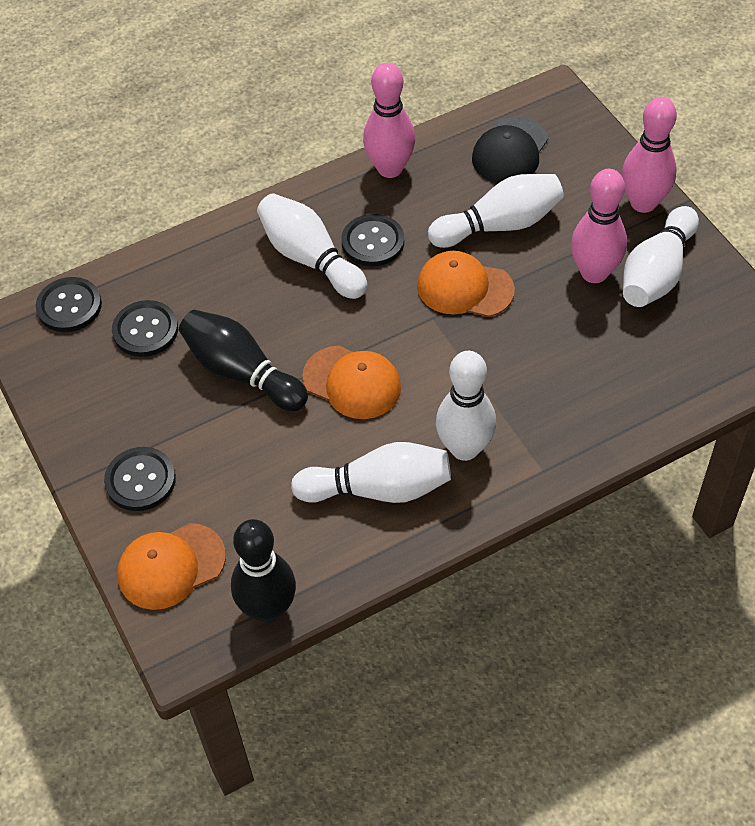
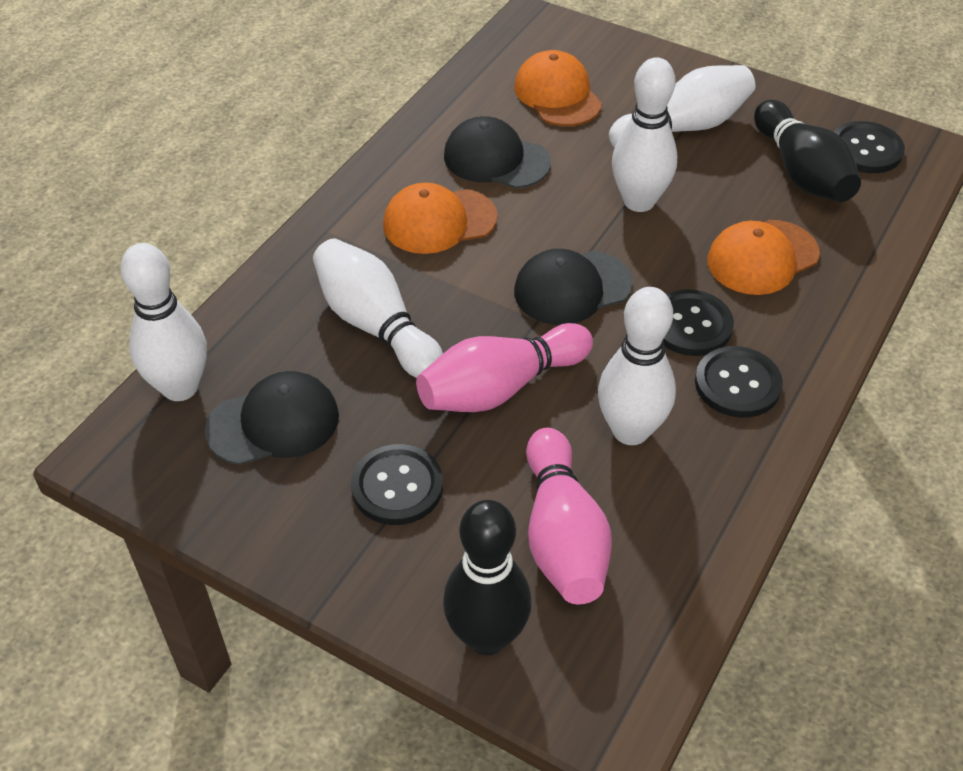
black cap: 1 -> 3
pink bowling pin: 3 -> 2

